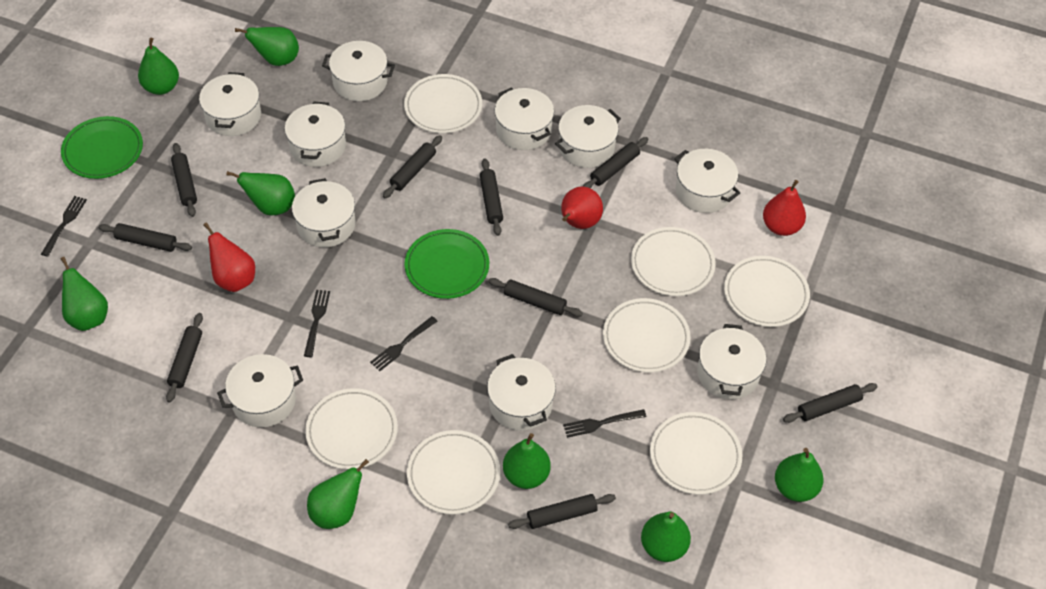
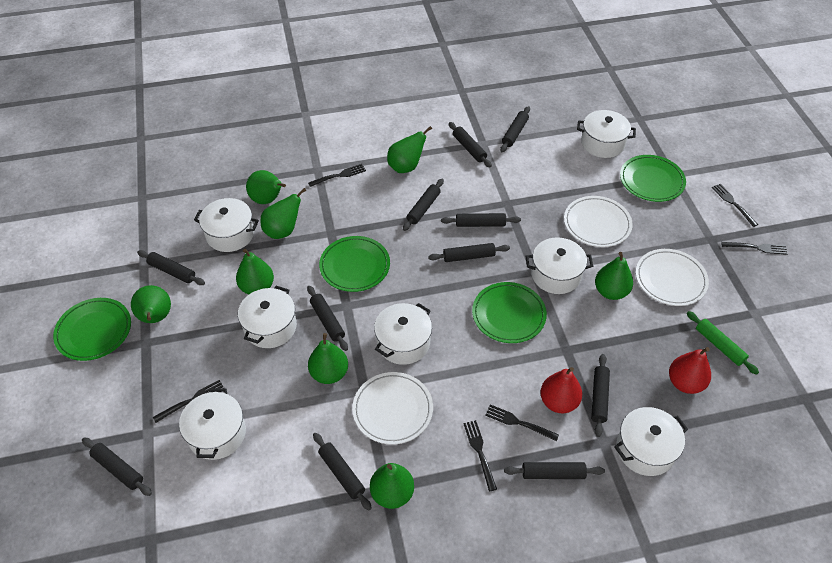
black fork: 4 -> 6
black rolling pin: 9 -> 11
green plate: 2 -> 4
green rolling pin: 0 -> 1
red pear: 3 -> 2
white plate: 7 -> 3
white pot: 10 -> 7

